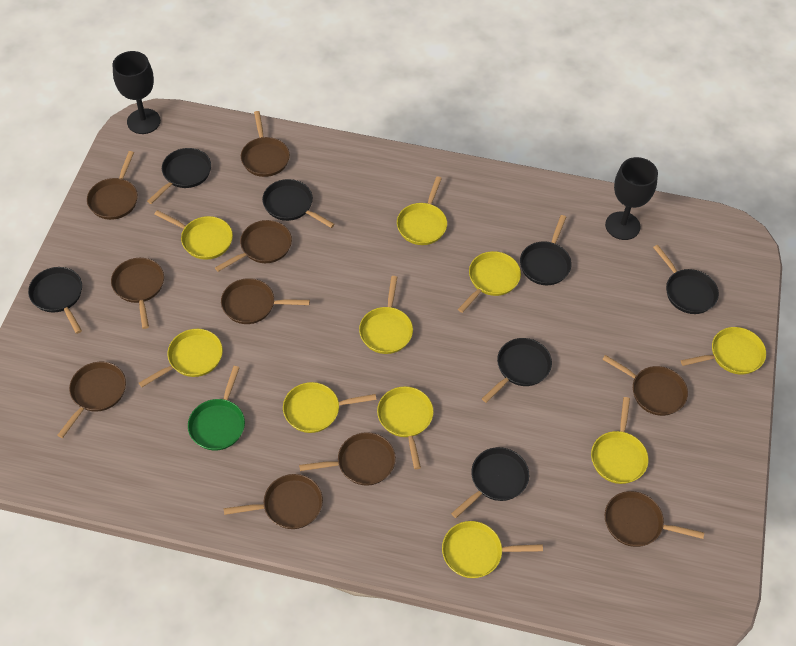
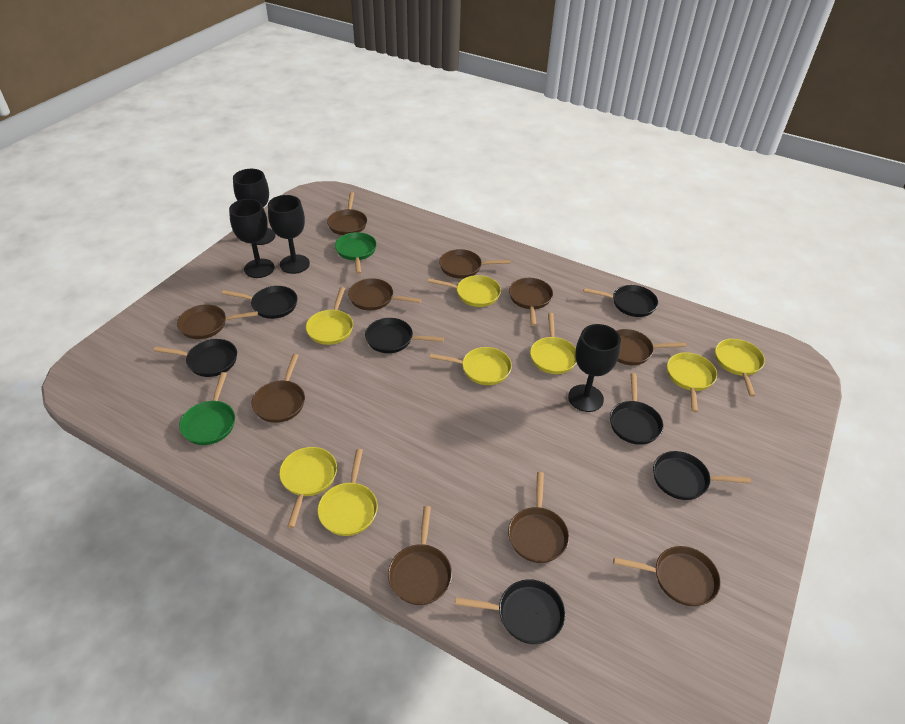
black goblet: 2 -> 4
green pan: 1 -> 2
yellow pan: 10 -> 8

